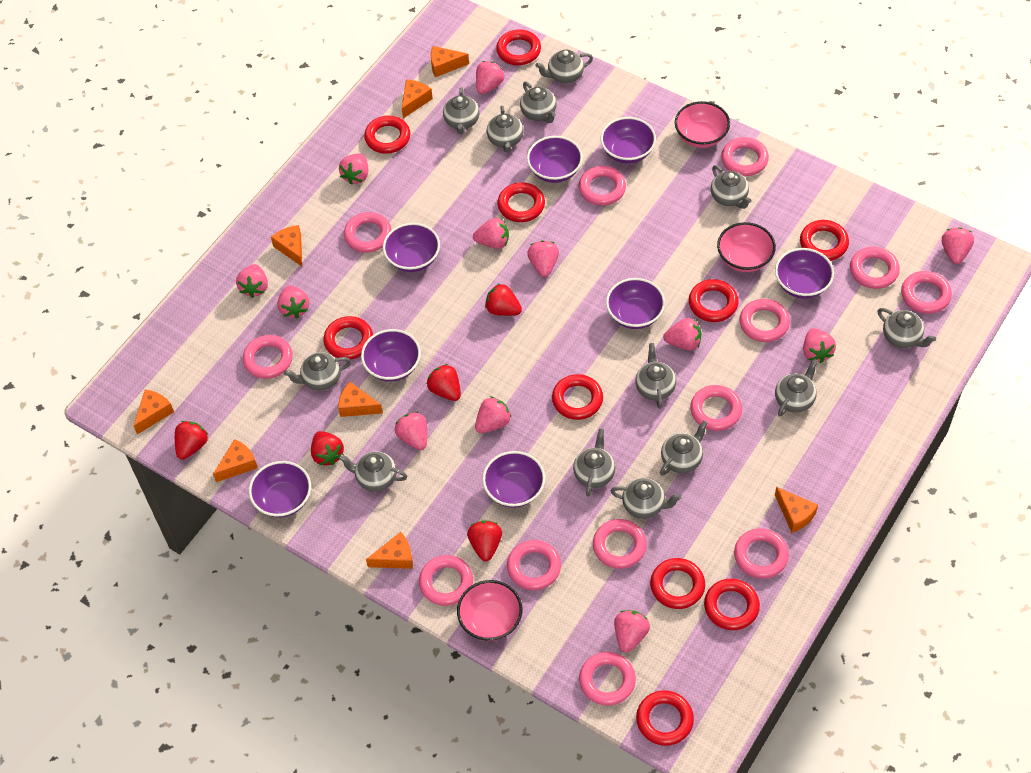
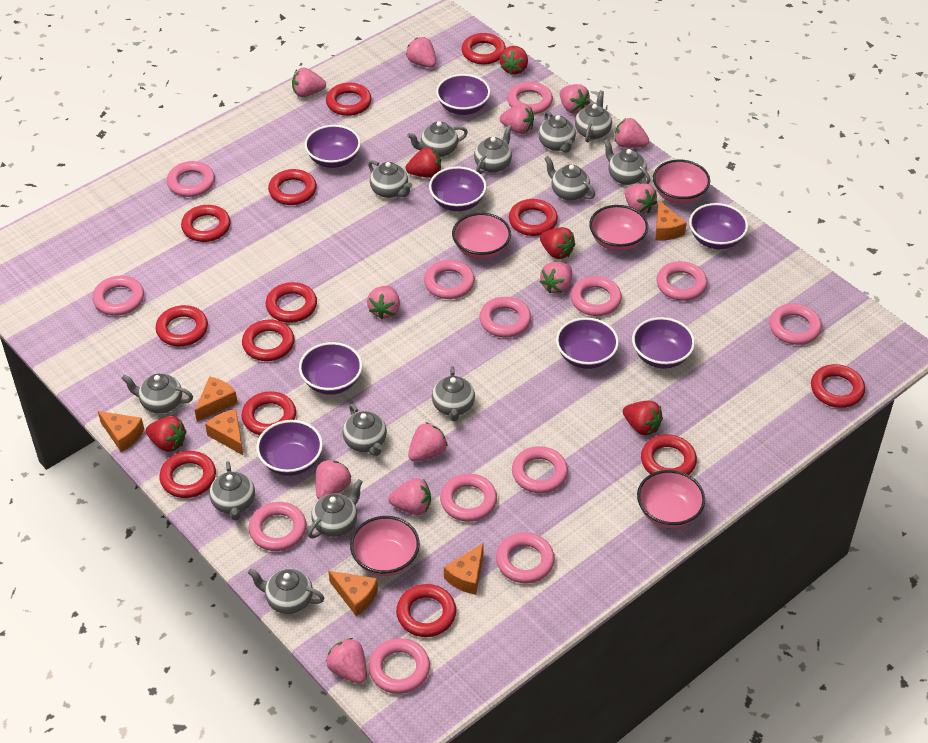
orange cheese: 8 -> 6
pink bowl: 3 -> 5
red ring: 10 -> 13

